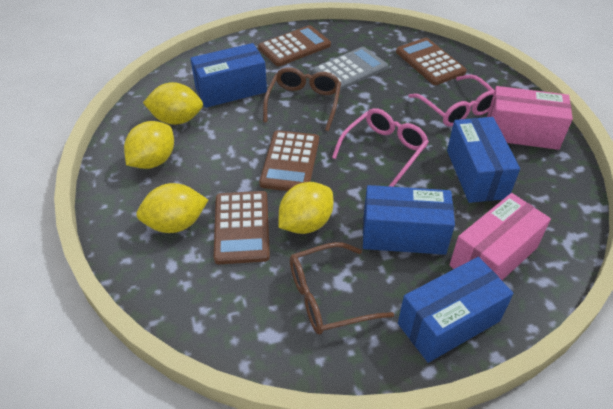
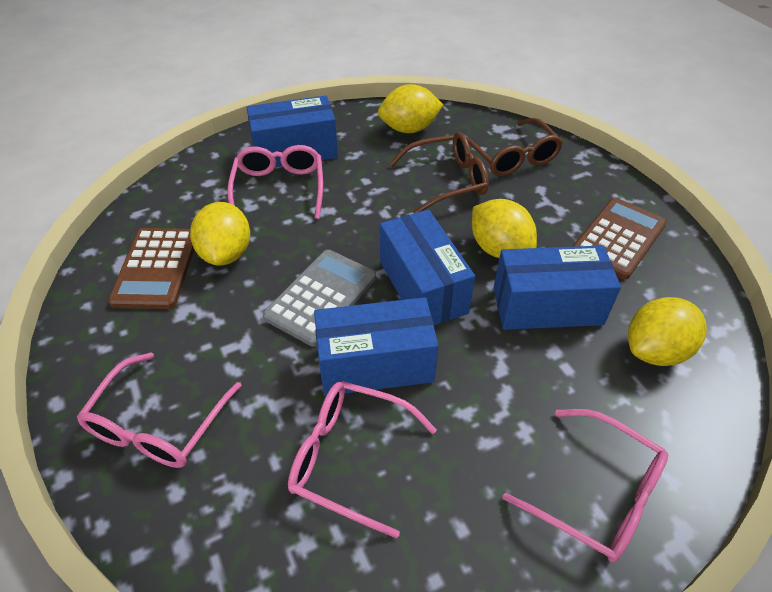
brown calculator: 4 -> 2
pink box: 2 -> 0
pink glasses: 2 -> 4

